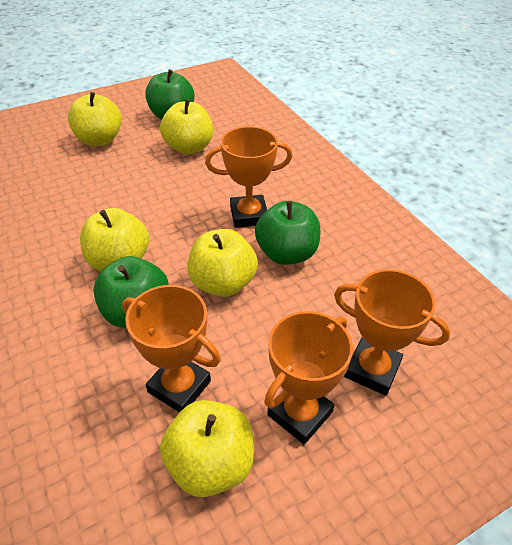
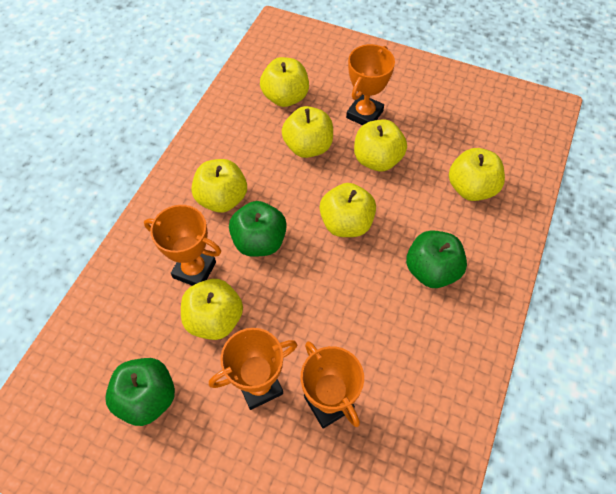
yellow apple: 5 -> 7

